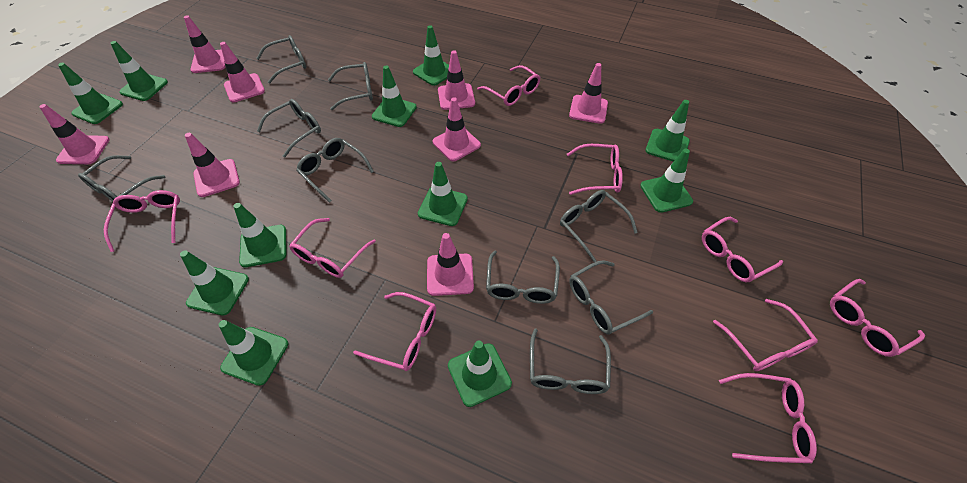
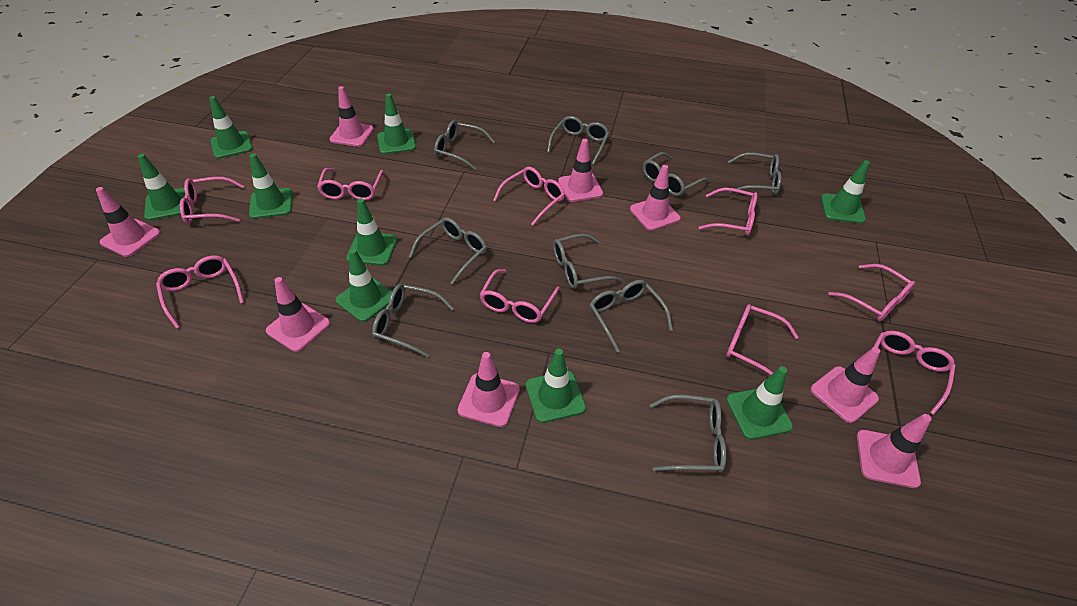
green traffic cone: 11 -> 9

